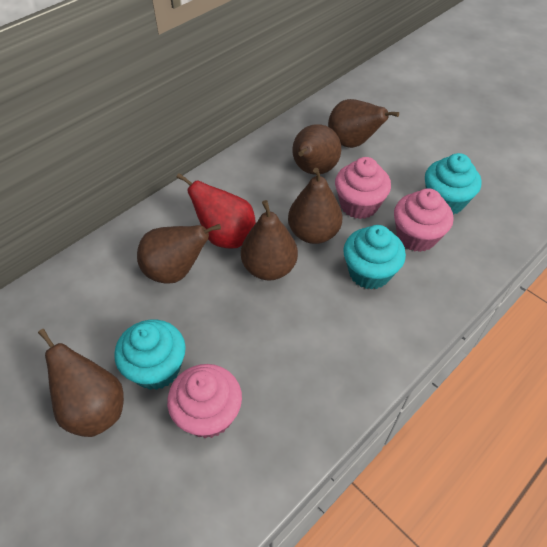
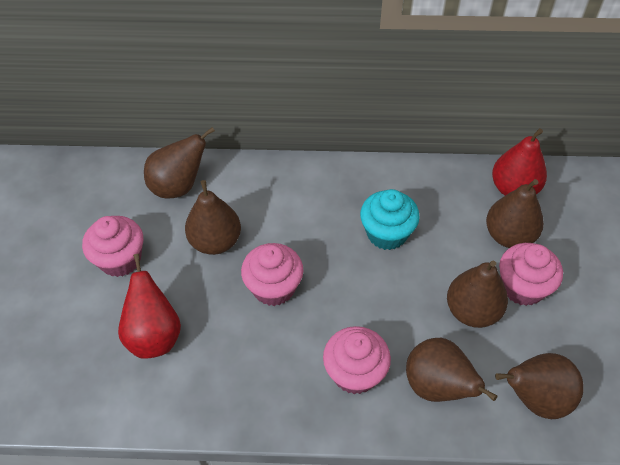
pink cupcake: 3 -> 4
red pear: 1 -> 2
turquoise cupcake: 3 -> 1

